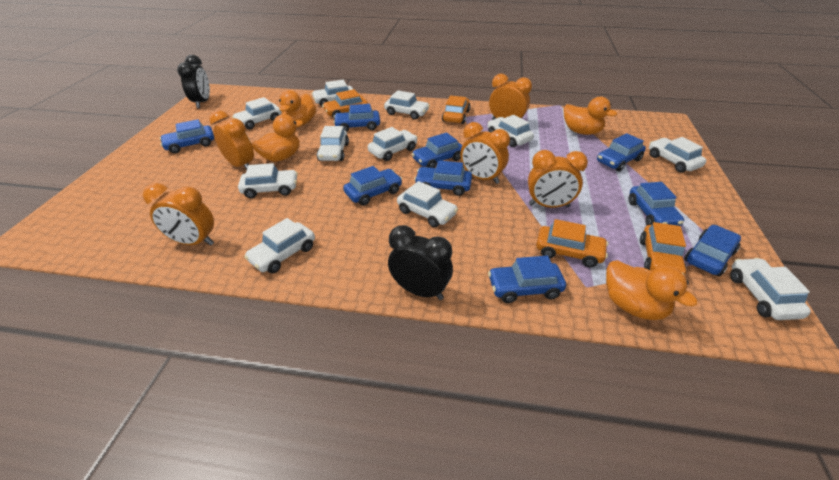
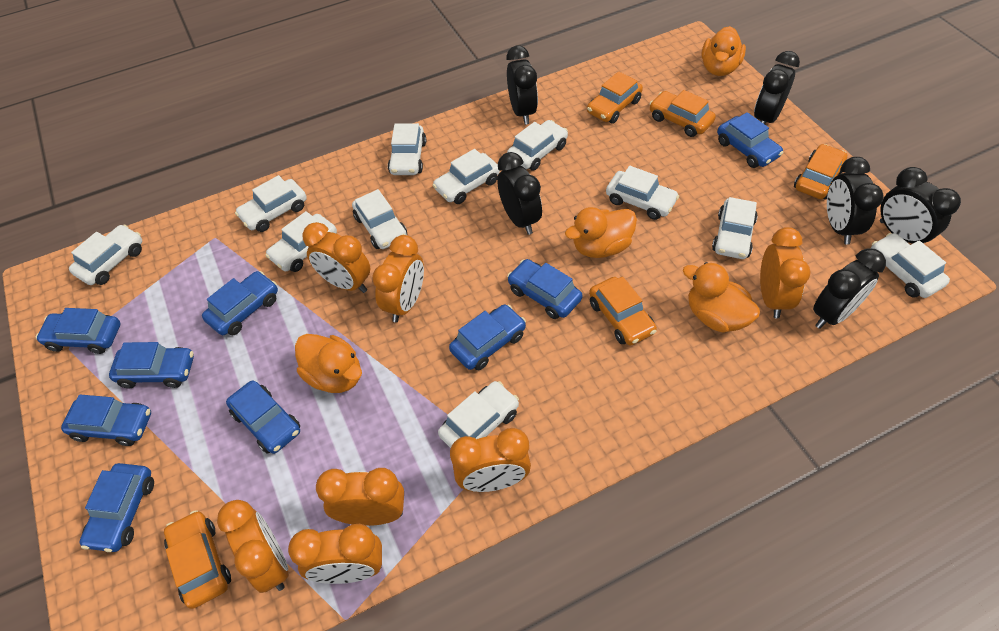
black clock: 2 -> 6
orange car: 4 -> 5
orange clock: 5 -> 7

